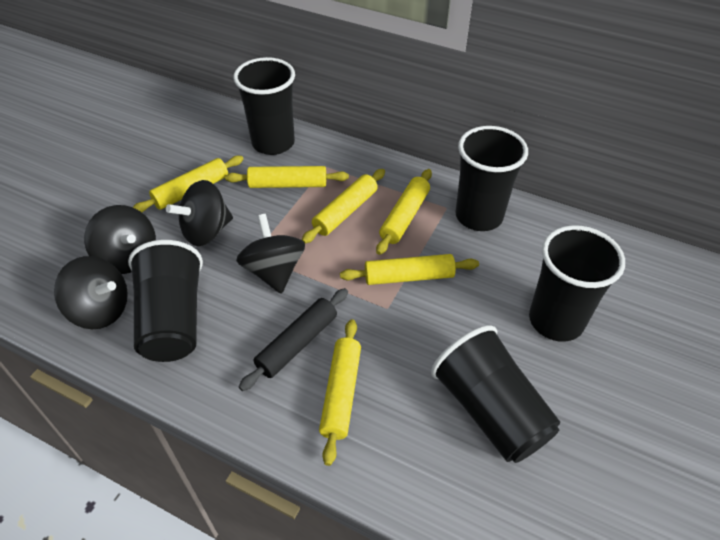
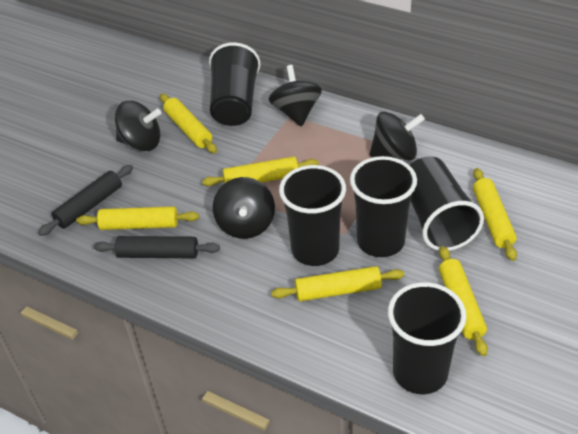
black rolling pin: 1 -> 2

